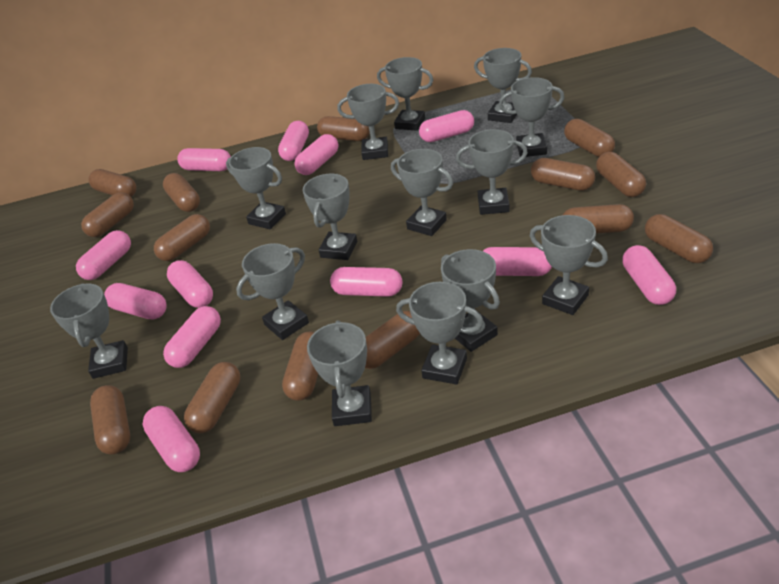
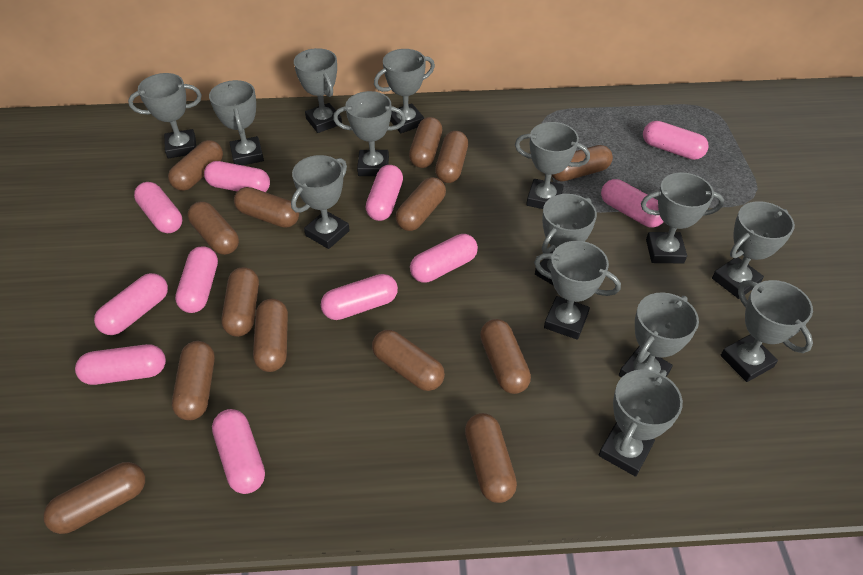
pink capsule: 12 -> 11

